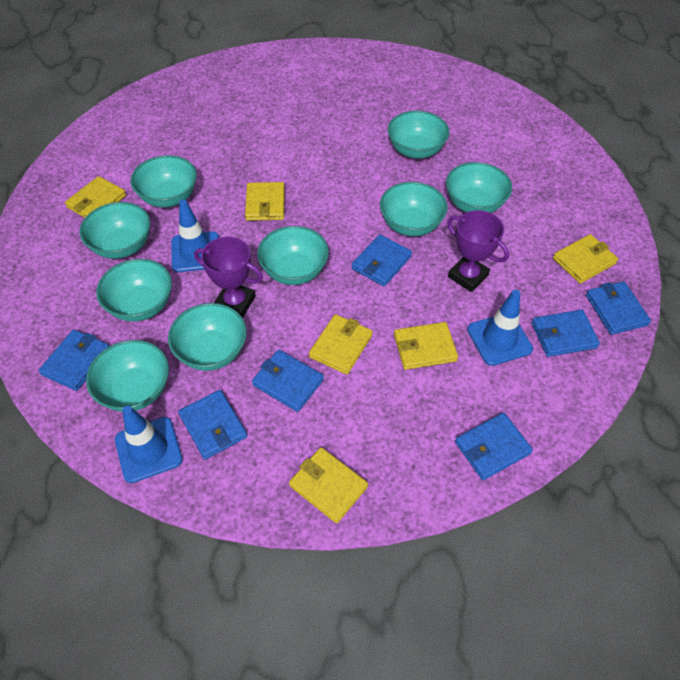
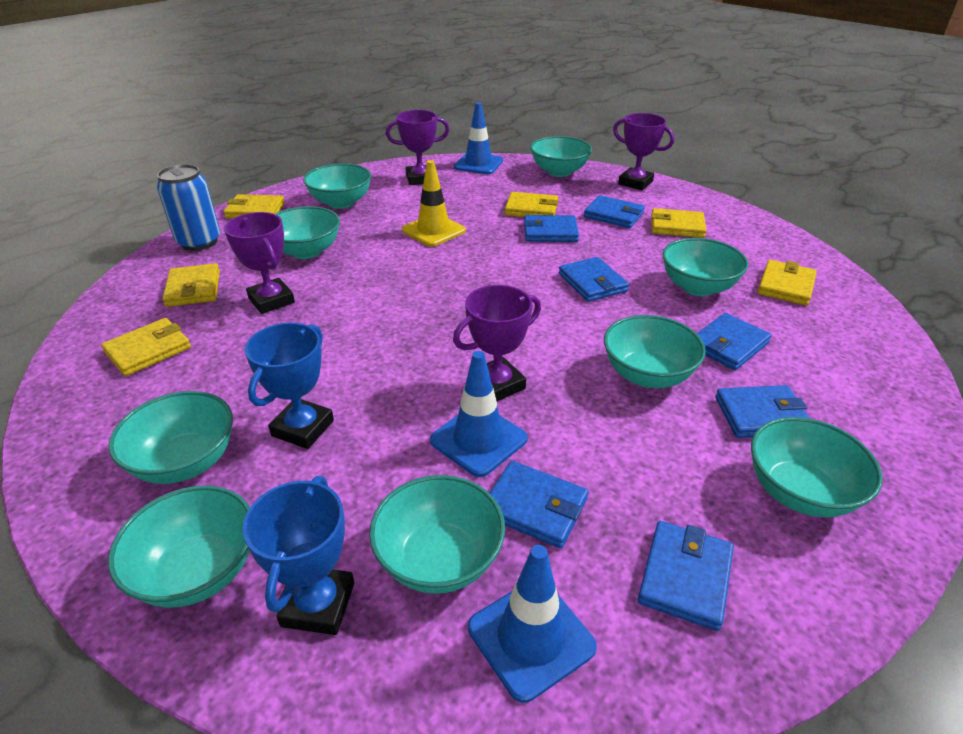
blue can: 0 -> 1
blue trophy: 0 -> 2
purple trophy: 2 -> 4
yellow traffic cone: 0 -> 1

